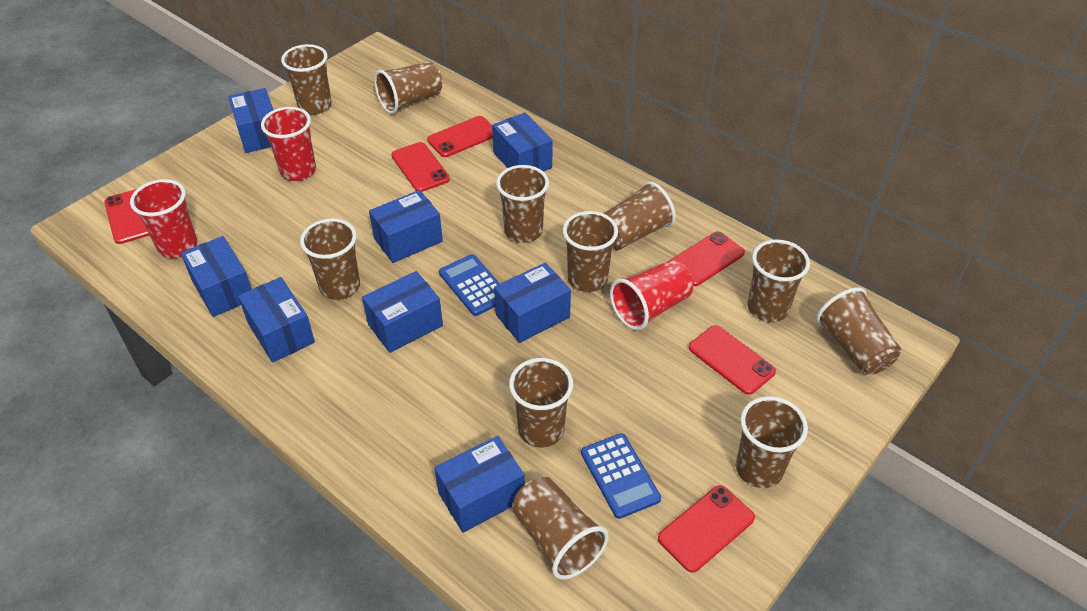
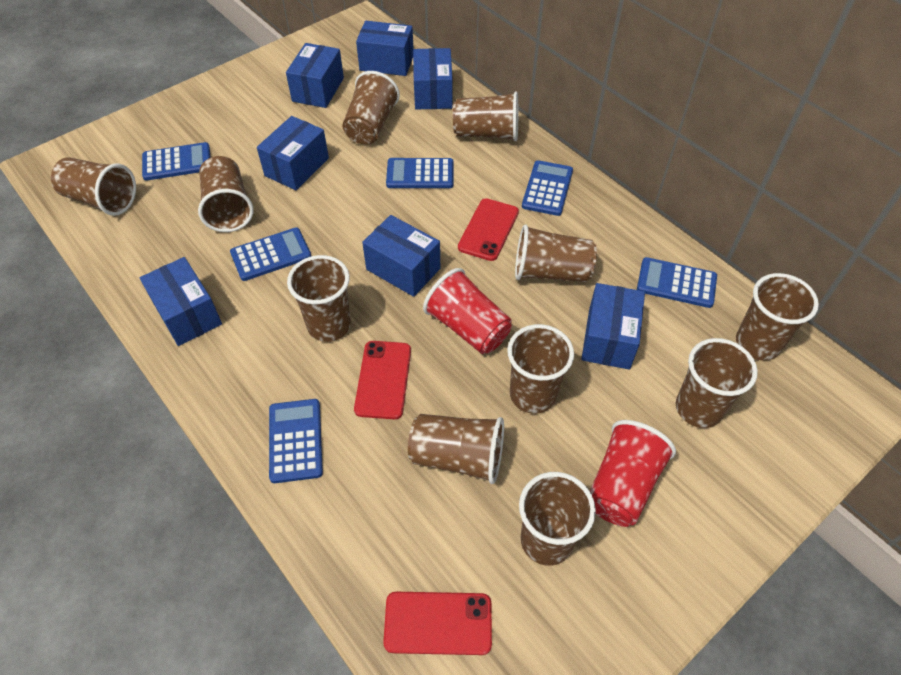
blue box: 8 -> 7
blue calculator: 2 -> 6
red cup: 3 -> 2
red phone: 6 -> 3

